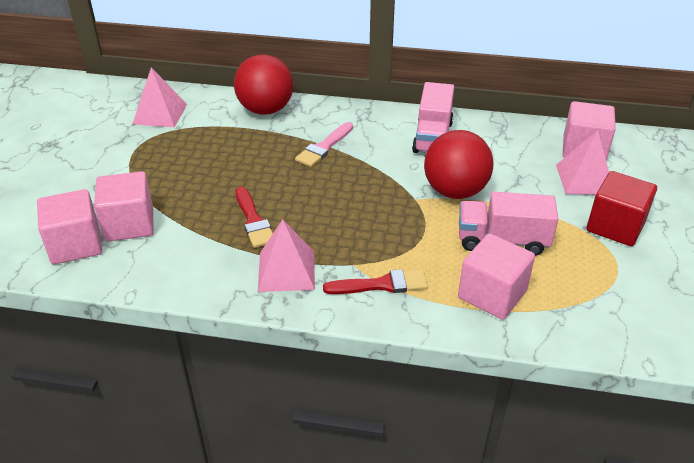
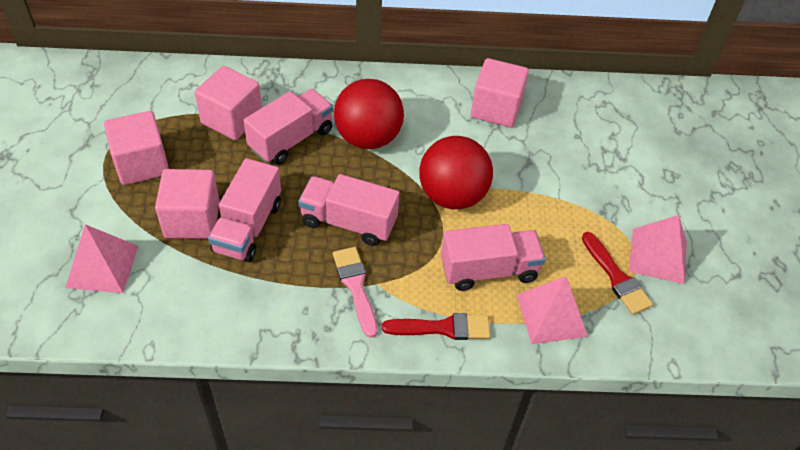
pink truck: 2 -> 4
red cube: 1 -> 0

